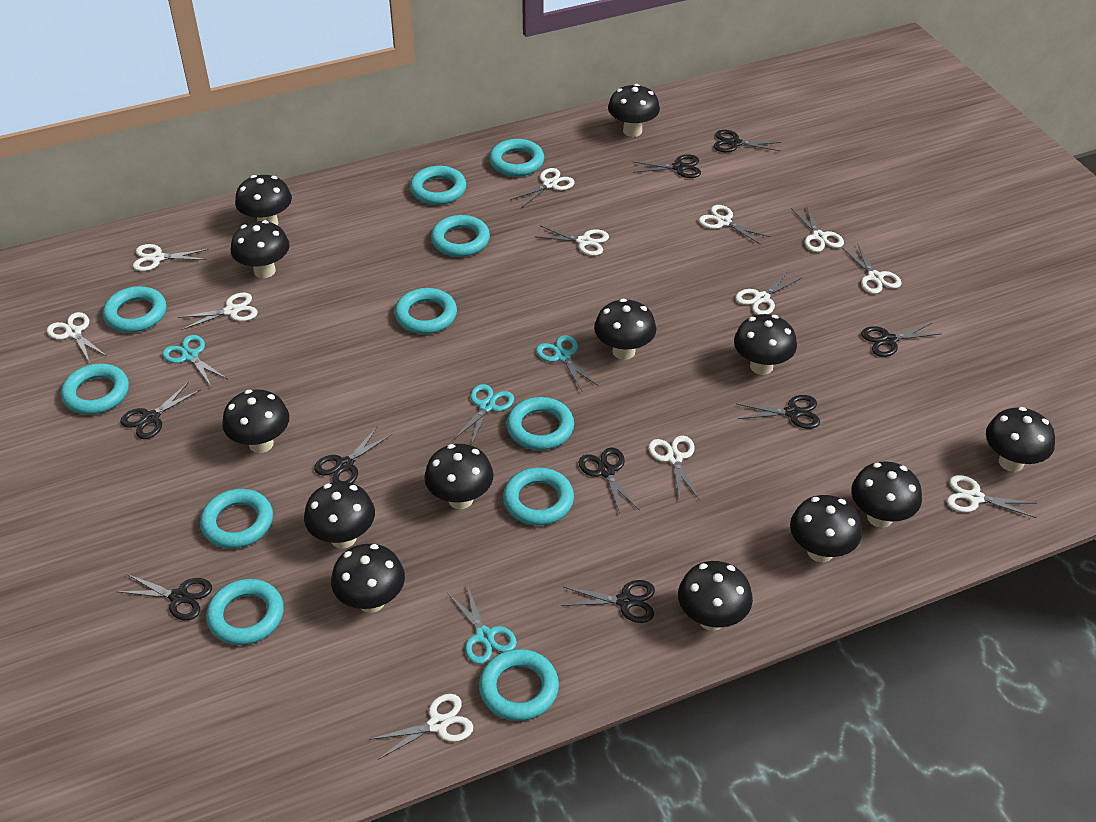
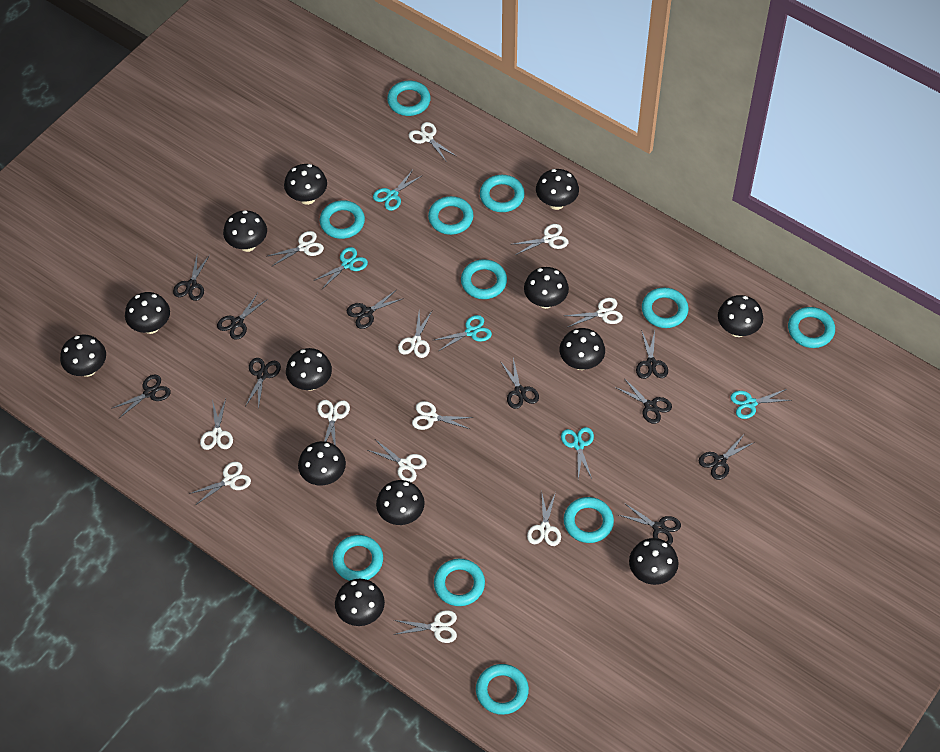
black scissors: 9 -> 10
turquoise scissors: 4 -> 5

